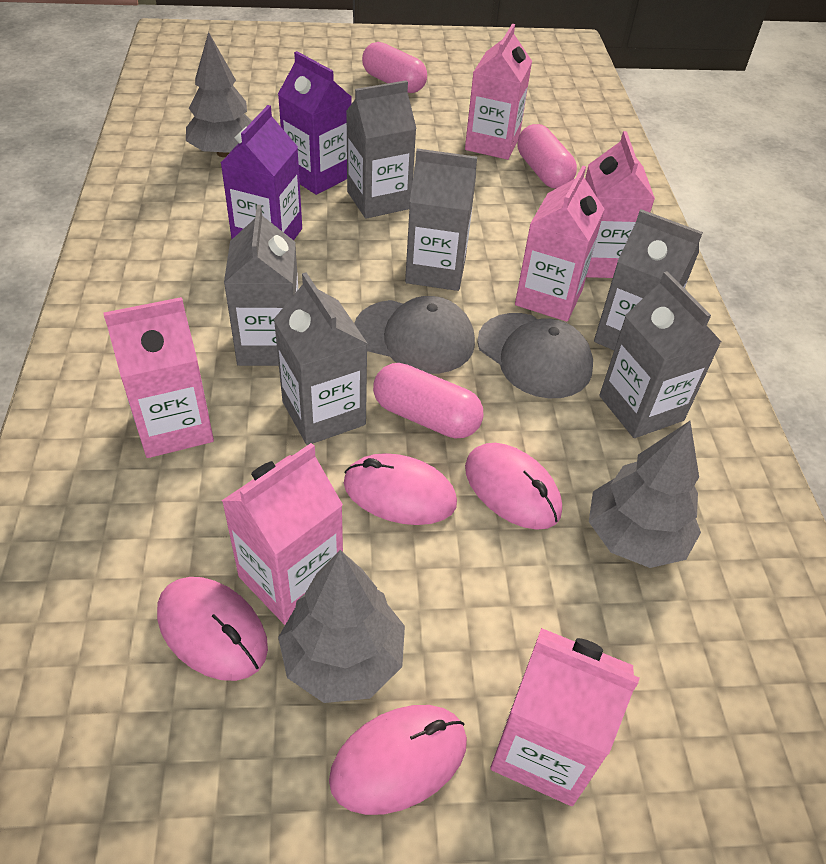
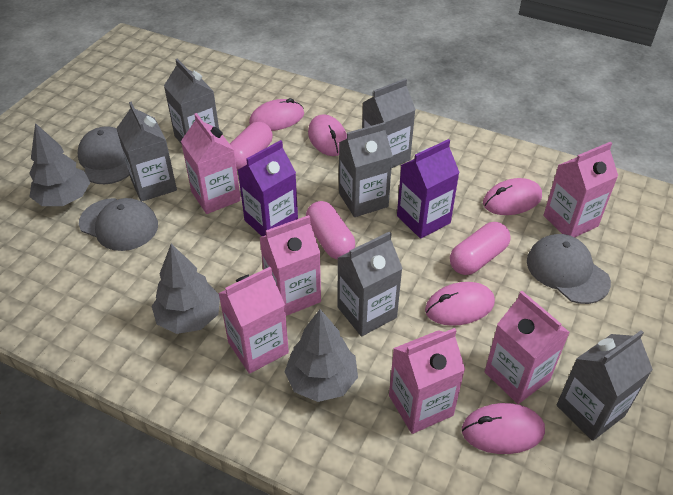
grey cap: 2 -> 3
pink mouse: 4 -> 5

